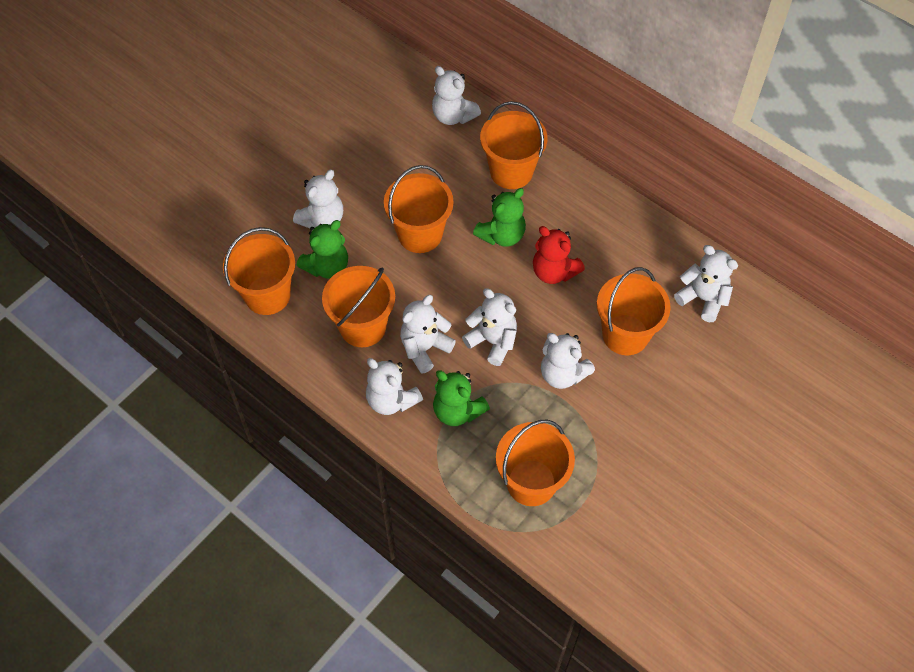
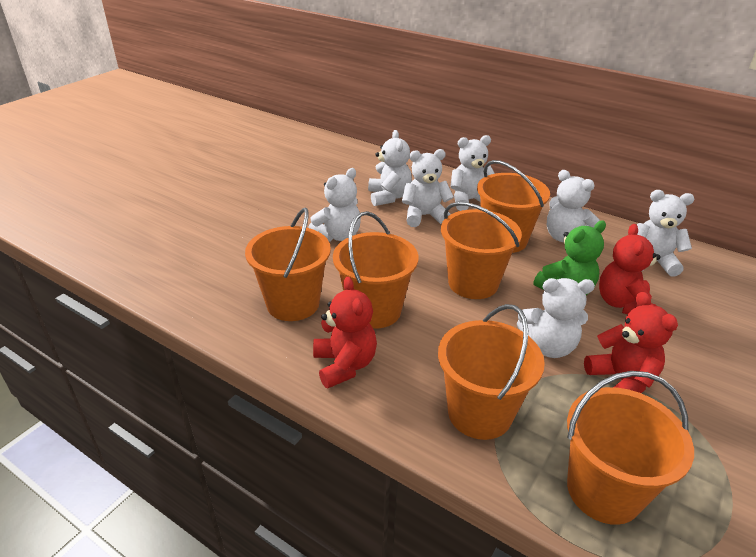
green teddy bear: 3 -> 1
red teddy bear: 1 -> 3

